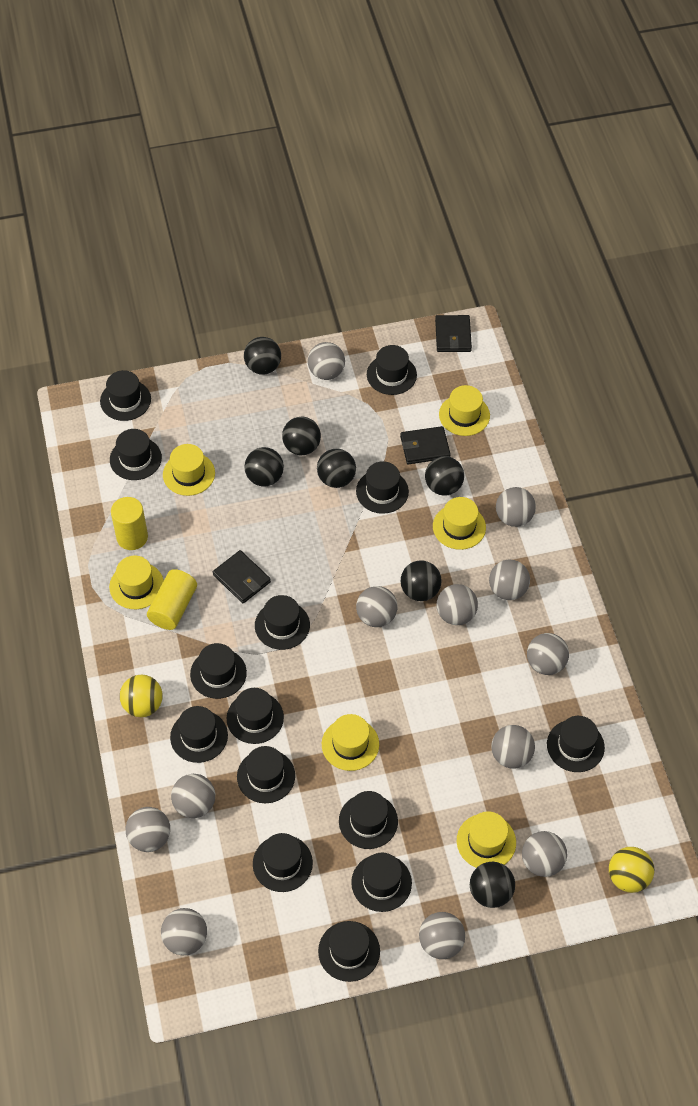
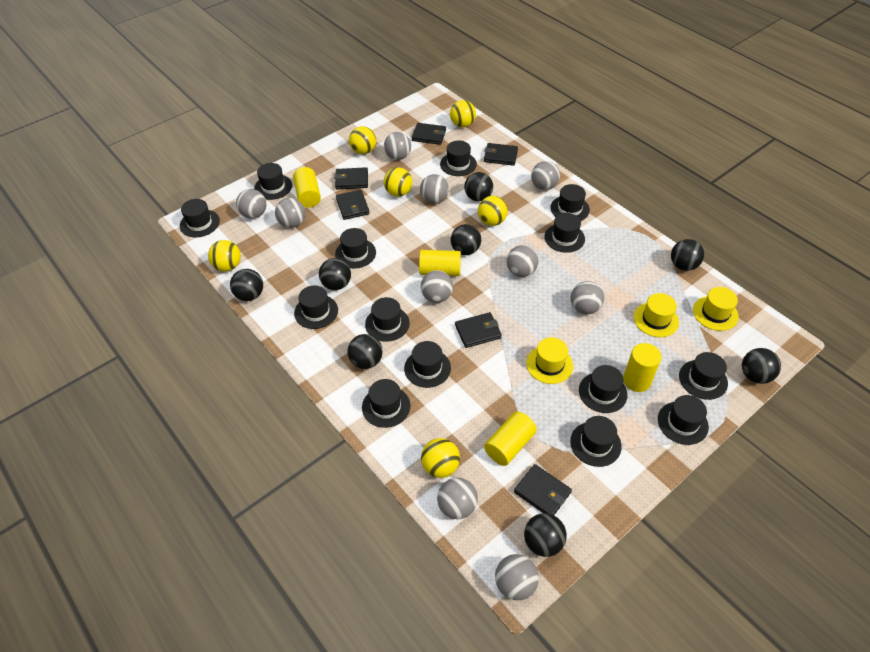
black ball: 7 -> 8
black wallet: 3 -> 6
grey ball: 12 -> 10
yellow ball: 2 -> 6
yellow cylinder: 2 -> 4
yellow hat: 6 -> 3

